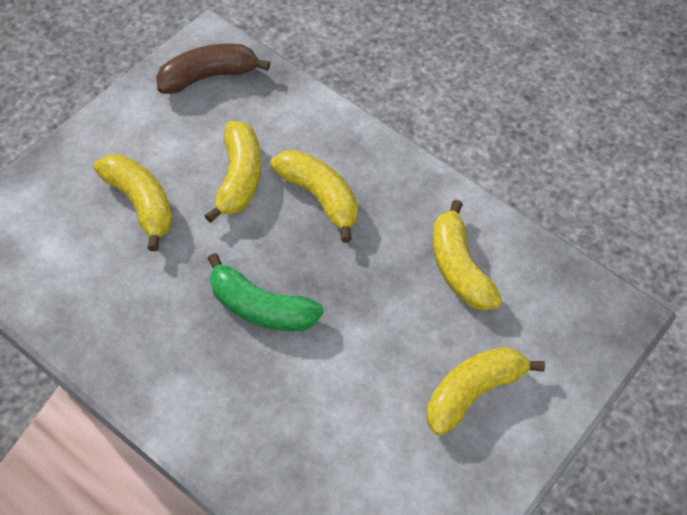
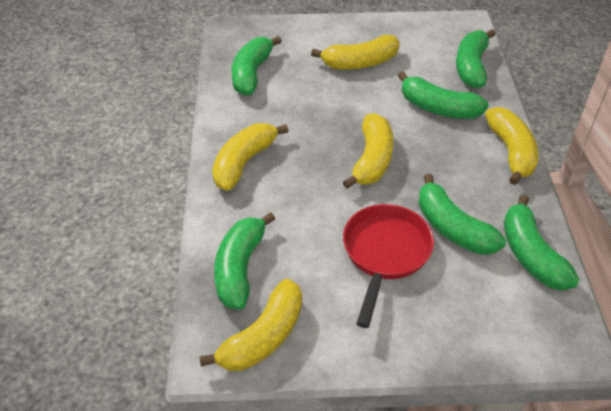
brown banana: 1 -> 0
green banana: 1 -> 6
red pan: 0 -> 1

